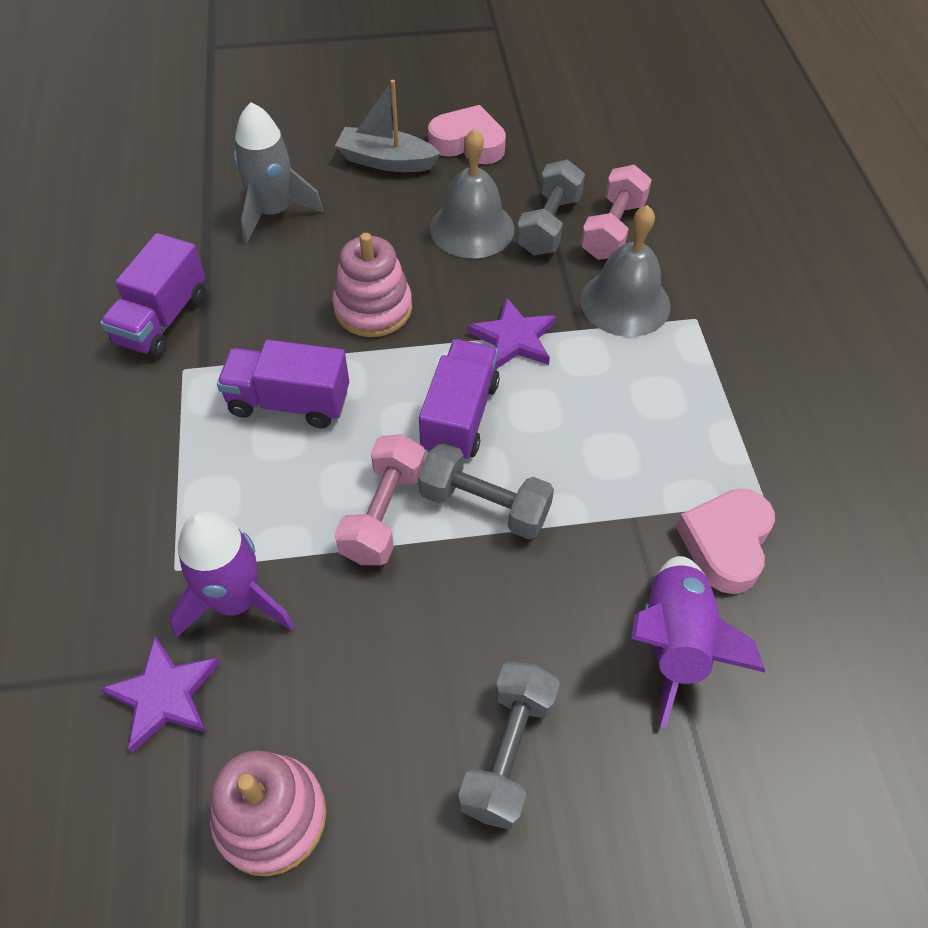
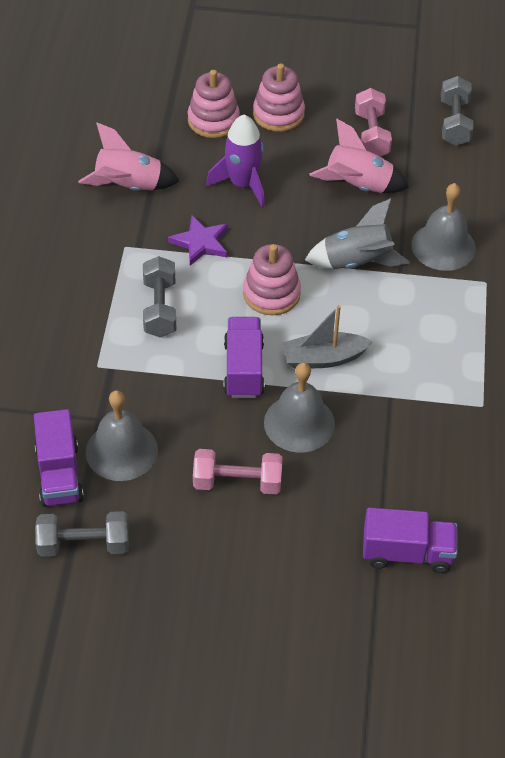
grey bell: 2 -> 3
pink heart: 2 -> 0
pink rocket: 0 -> 2
pink stacking toy: 2 -> 3
purple rocket: 2 -> 1
purple star: 2 -> 1

